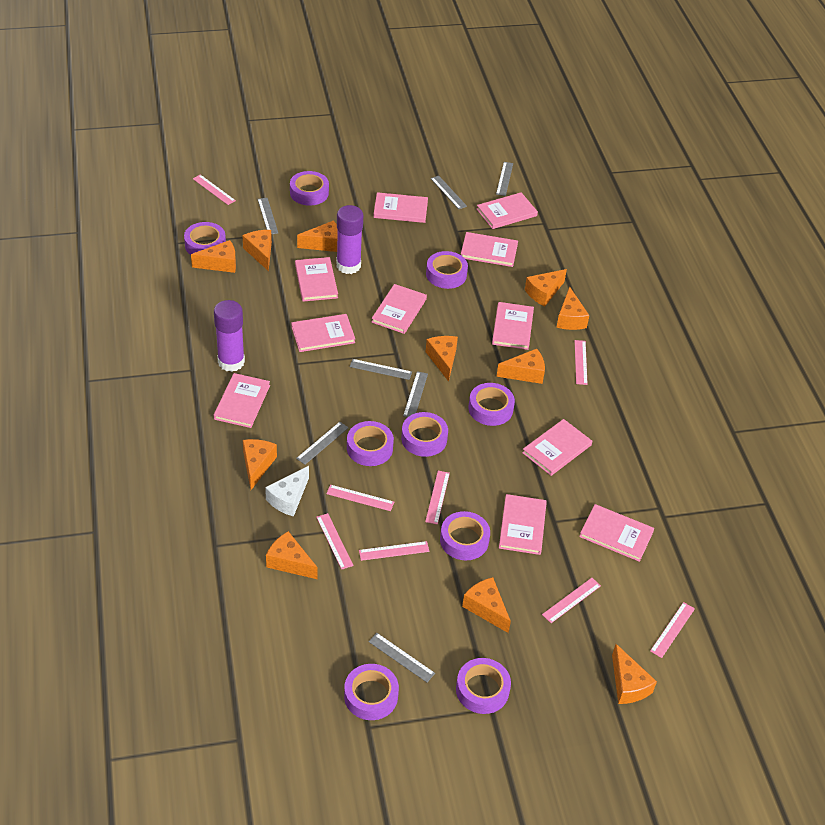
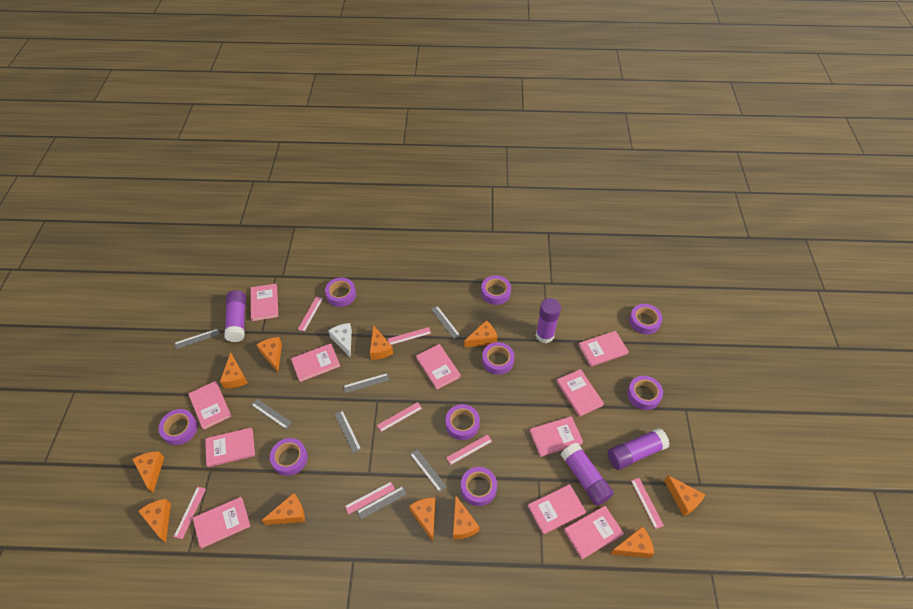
pink ruler: 8 -> 7
purple glue stick: 2 -> 4

